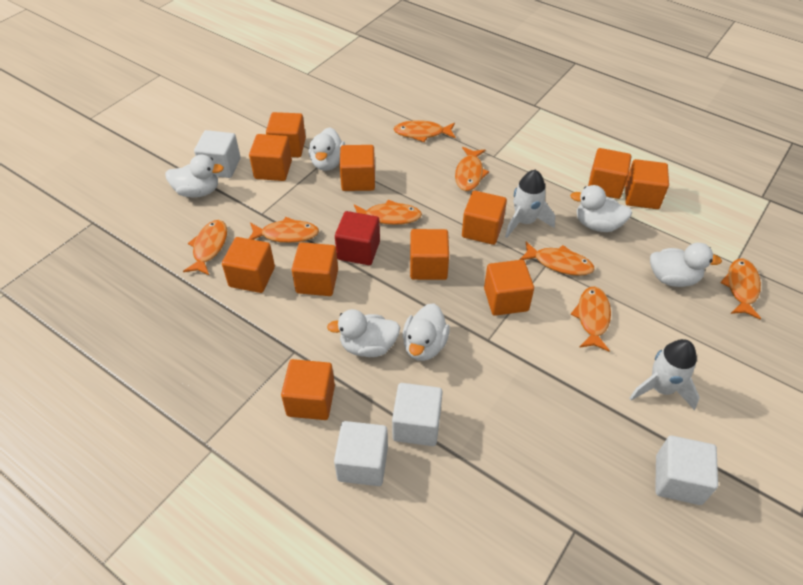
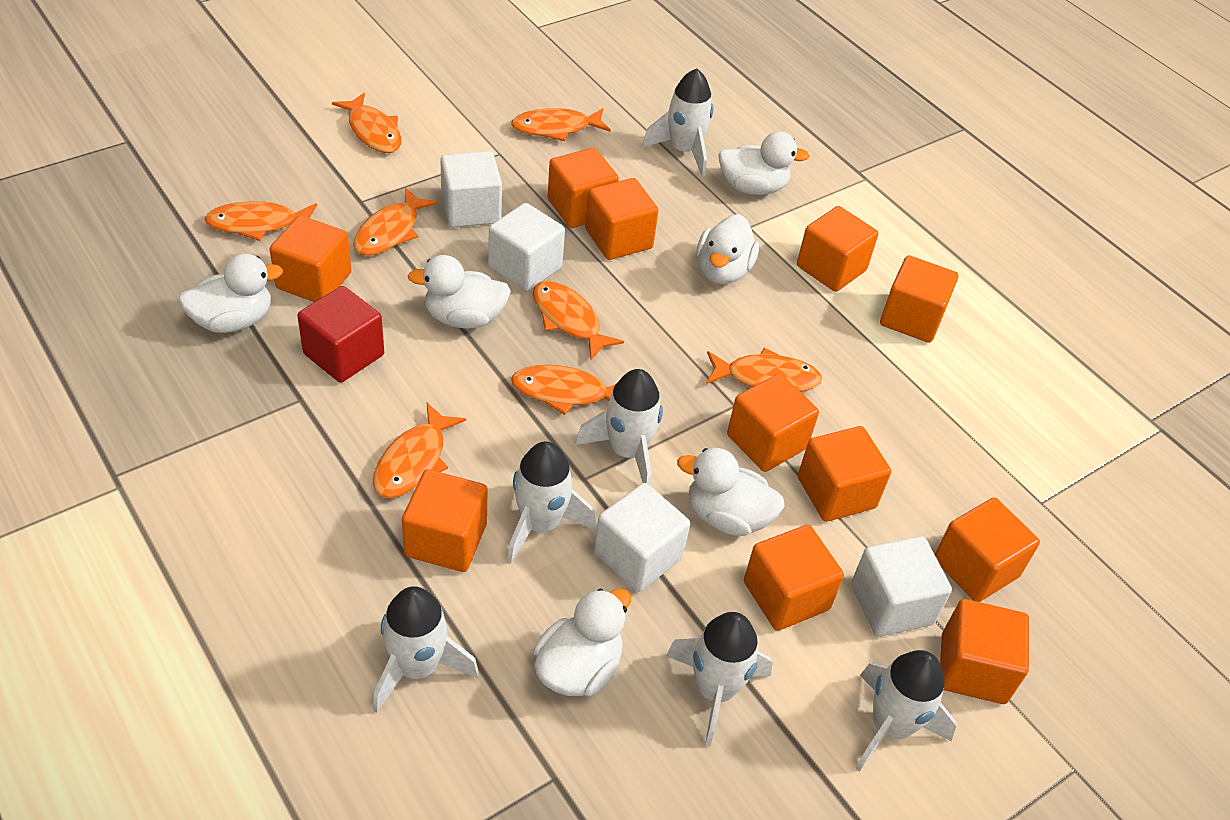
white rocket: 2 -> 6

